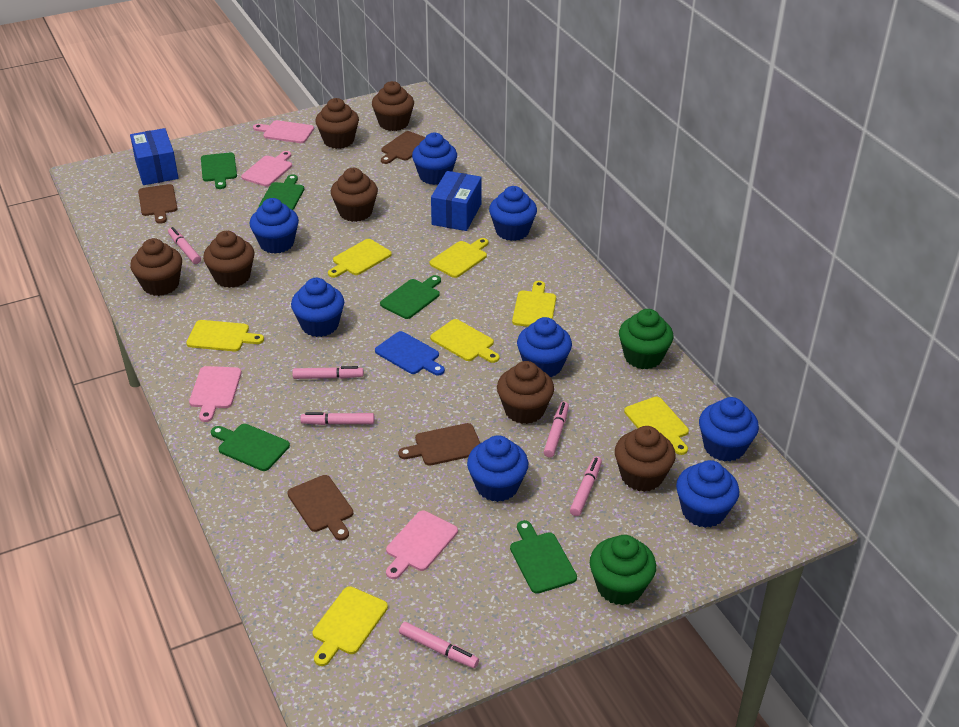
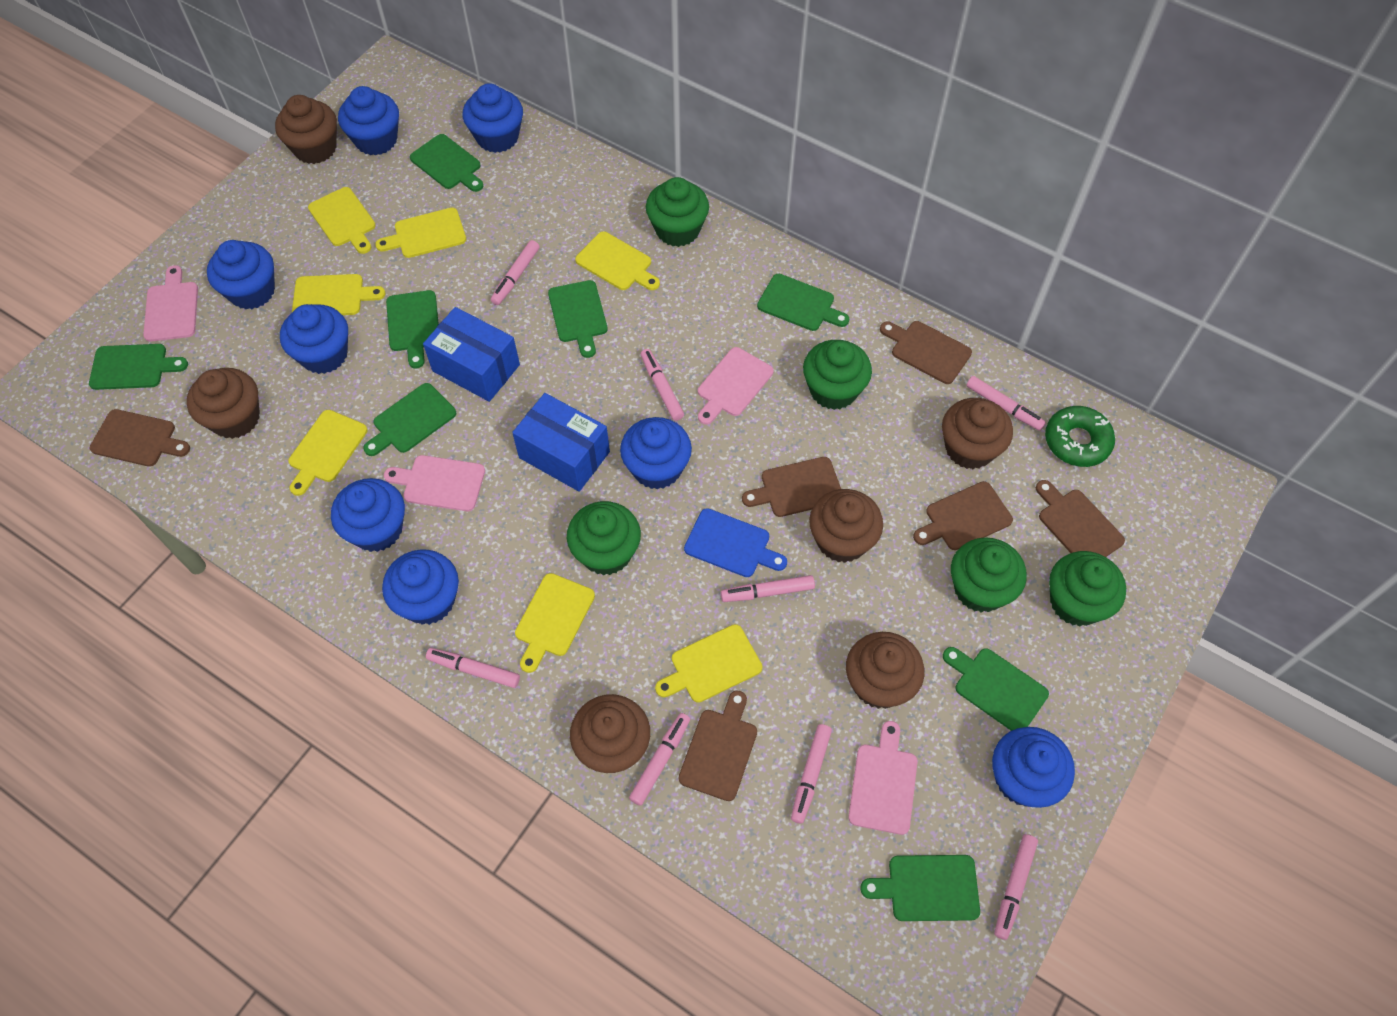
brown cupcake: 7 -> 6
brown cutting board: 4 -> 6
green cupcake: 2 -> 5
green cutting board: 5 -> 8
green donut: 0 -> 1
pink marker: 6 -> 8

